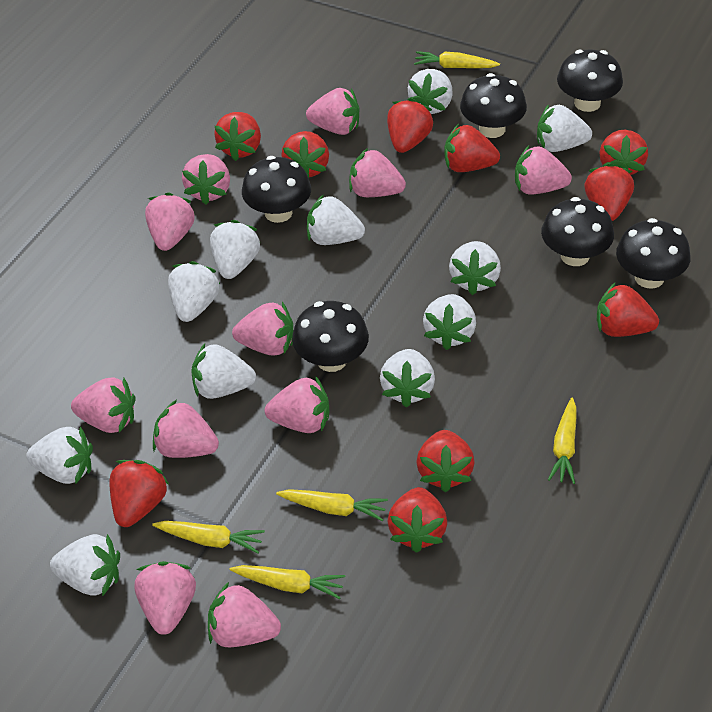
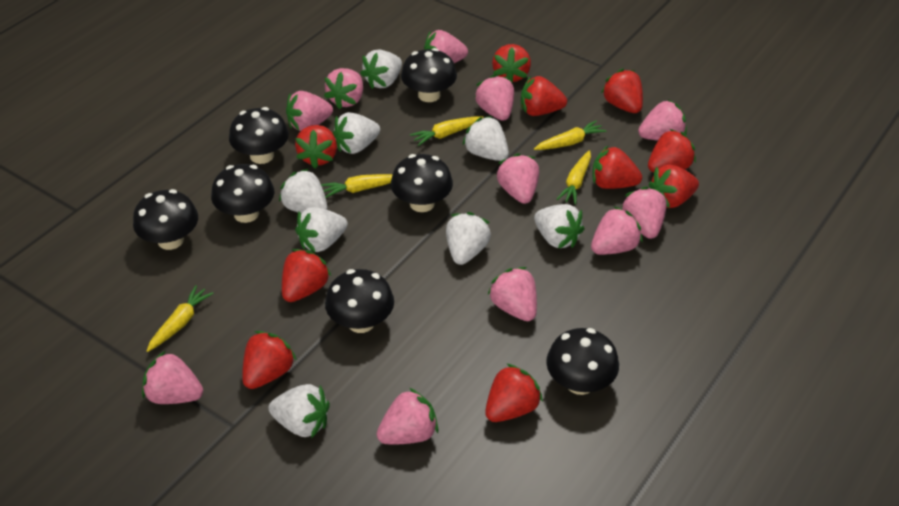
black mushroom: 6 -> 7
white strawberry: 11 -> 8

